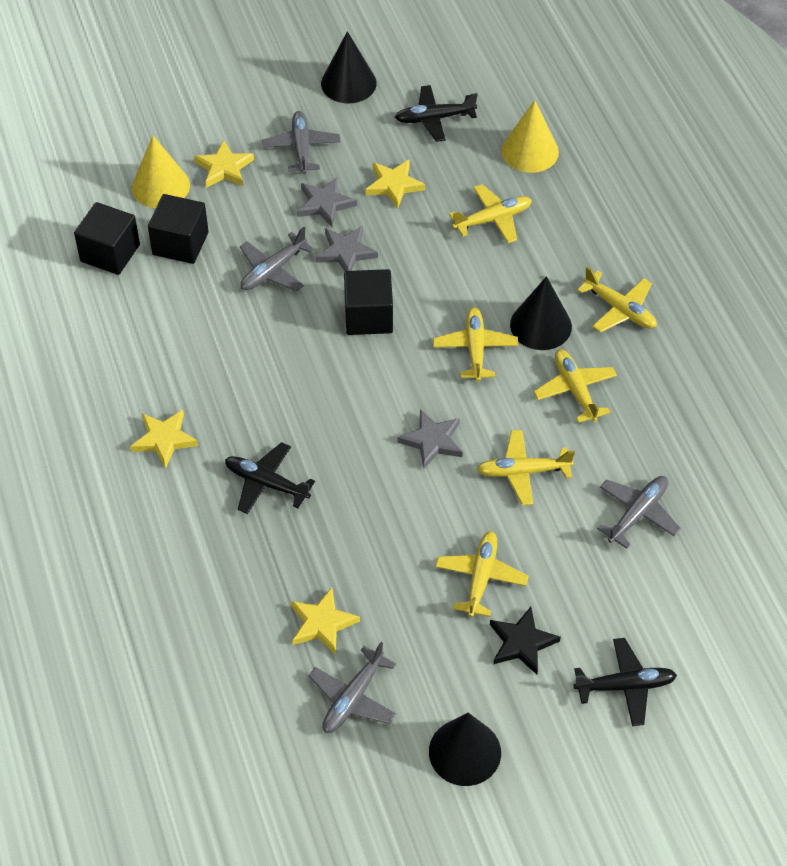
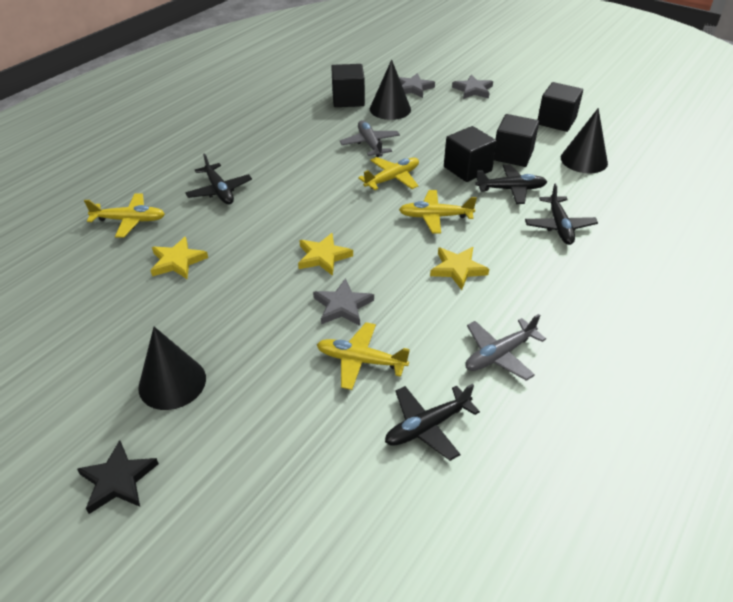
black cube: 3 -> 4
black plane: 3 -> 4
grey plane: 4 -> 2
yellow cone: 2 -> 0
yellow plane: 6 -> 4
yellow star: 4 -> 3

